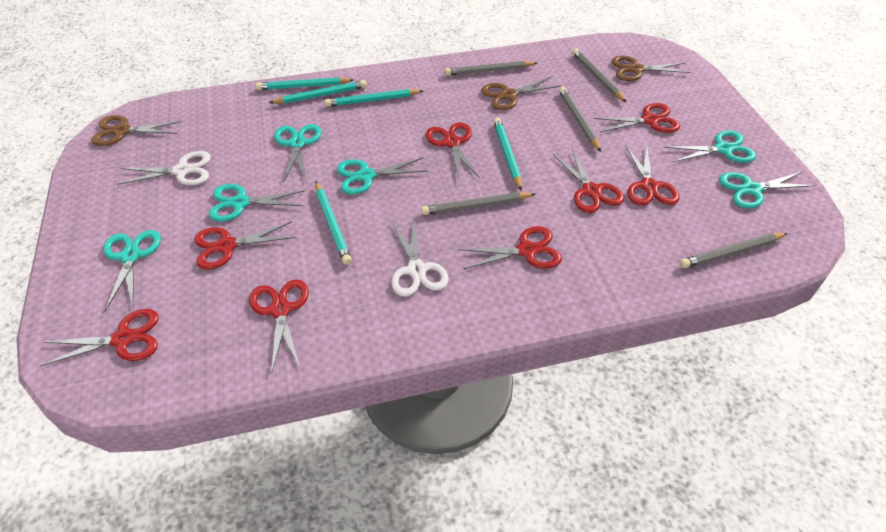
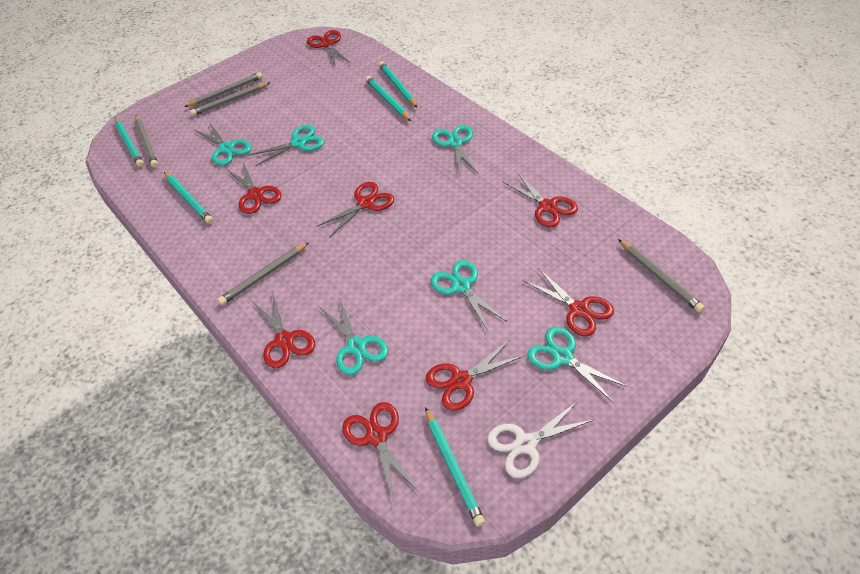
brown scissors: 3 -> 0
white scissors: 2 -> 1

